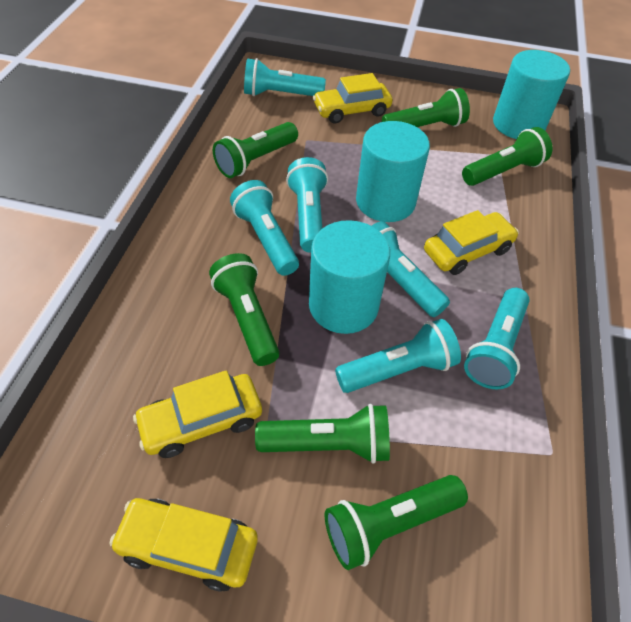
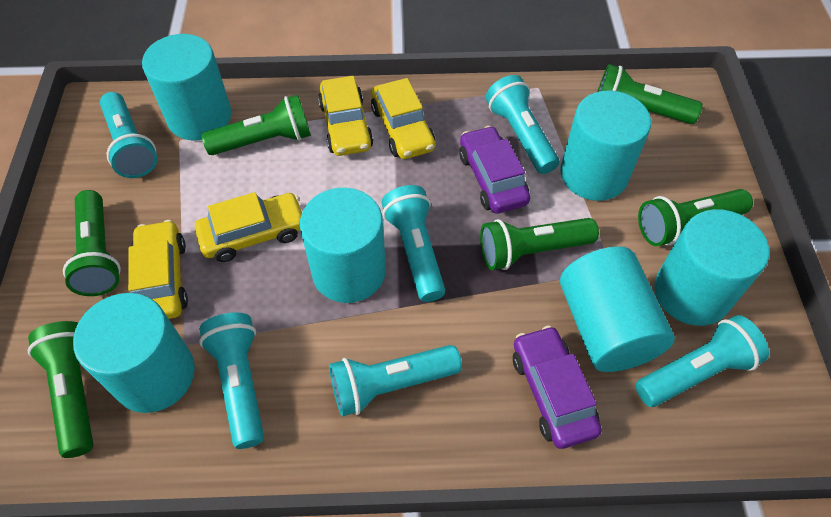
purple car: 0 -> 2
turquoise cylinder: 3 -> 6

